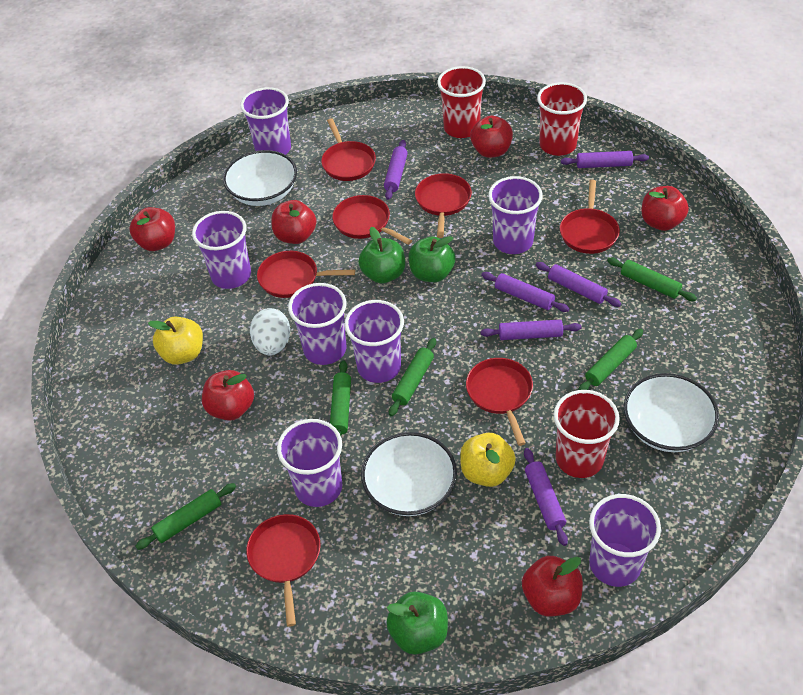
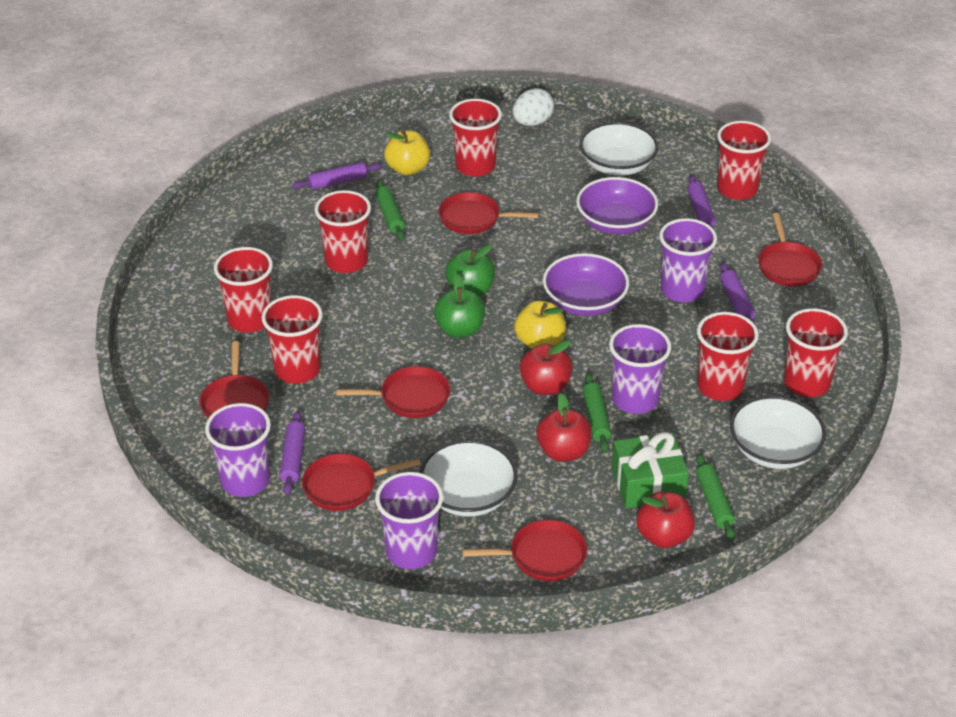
green apple: 3 -> 2
green gift: 0 -> 1
green rolling pin: 5 -> 3
purple bowl: 0 -> 2
purple cup: 7 -> 4
purple rolling pin: 6 -> 4
red apple: 6 -> 3
red cup: 3 -> 7
red pan: 7 -> 6

